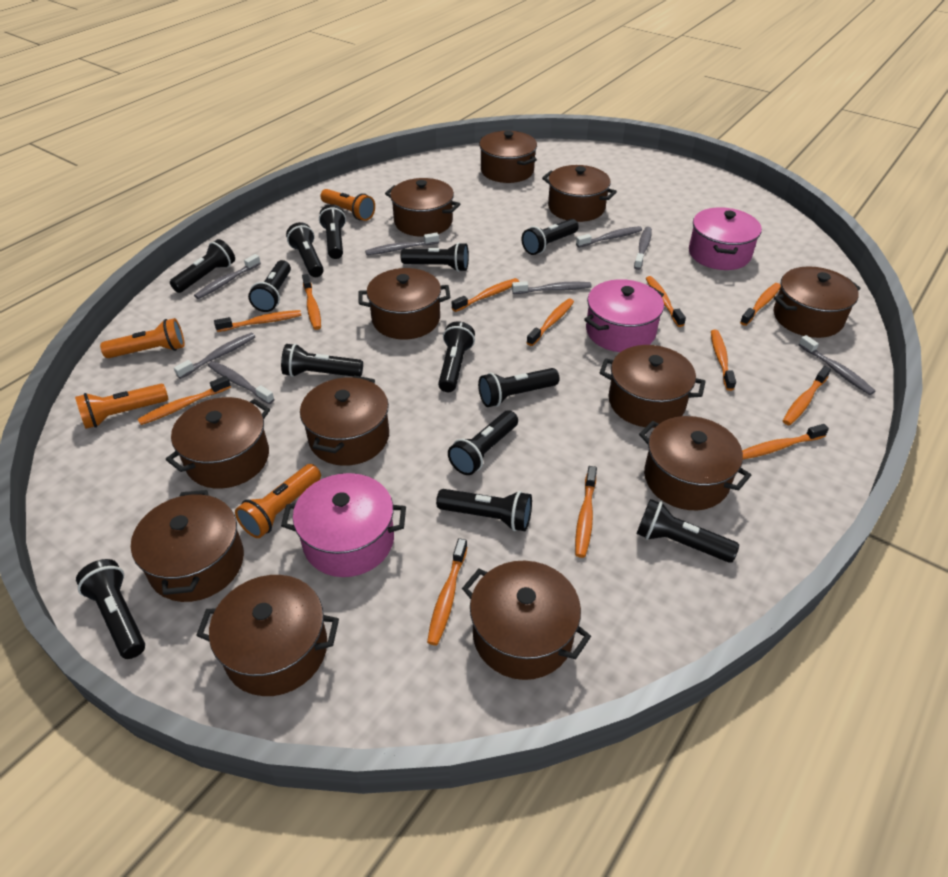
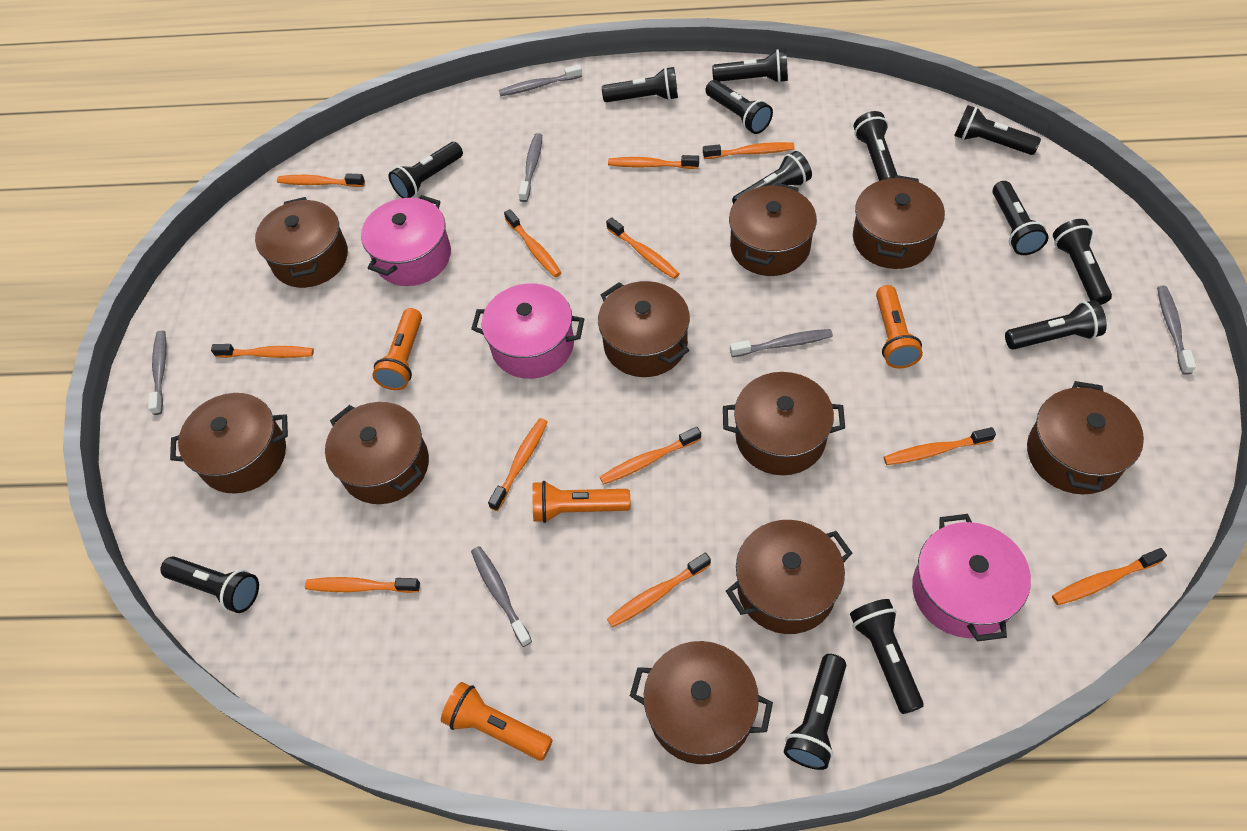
brown pot: 12 -> 10
grey toothbrush: 8 -> 6

